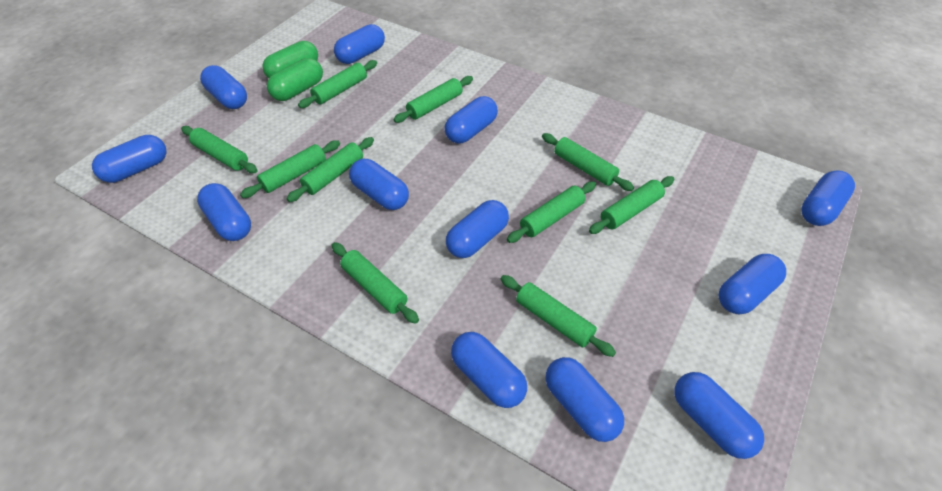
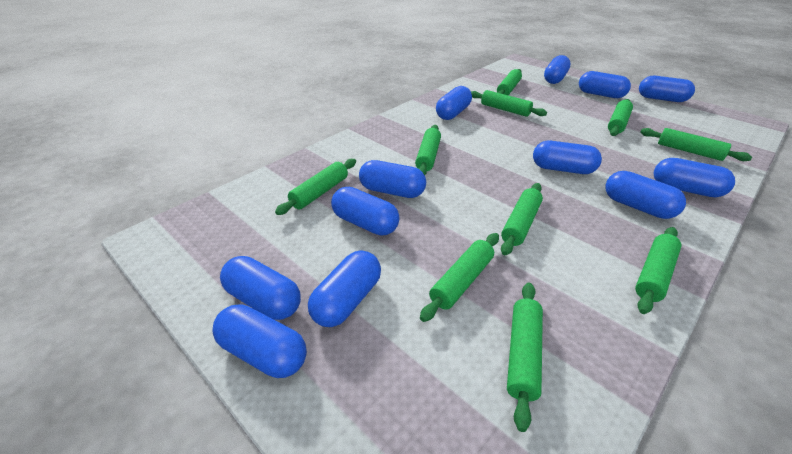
green capsule: 2 -> 0

